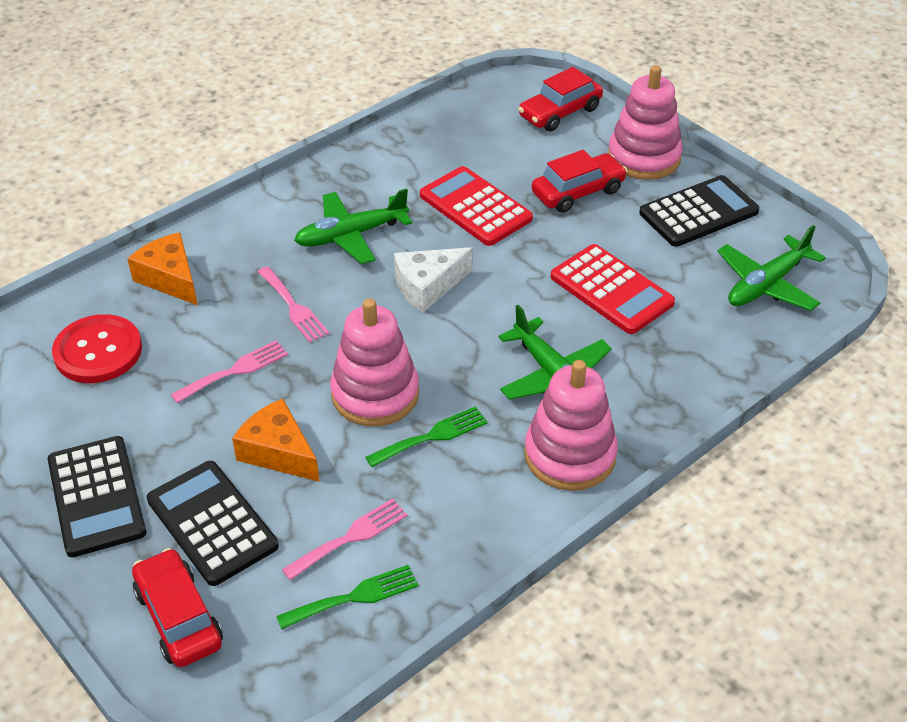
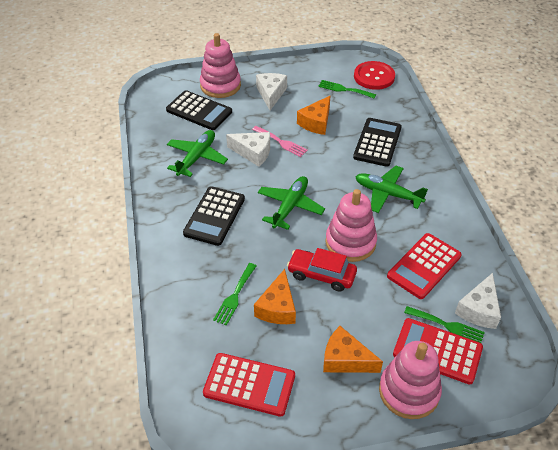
green fork: 2 -> 3
orange cheese: 2 -> 3
pink fork: 3 -> 1
red calculator: 2 -> 3
red car: 3 -> 1
white cheese: 1 -> 3

